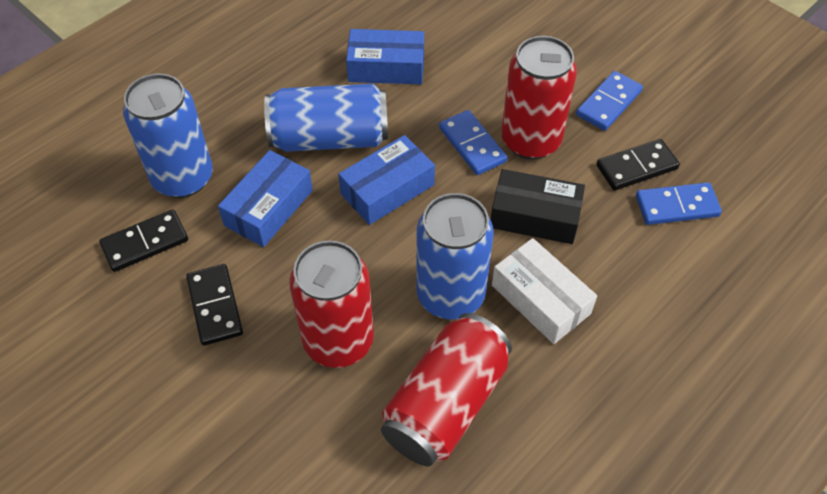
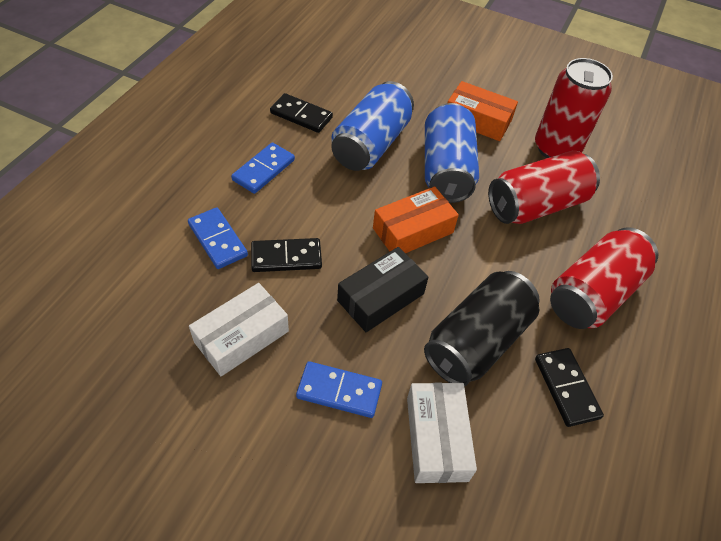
black can: 0 -> 1
blue box: 3 -> 0
blue can: 3 -> 2
orange box: 0 -> 2
white box: 1 -> 2

